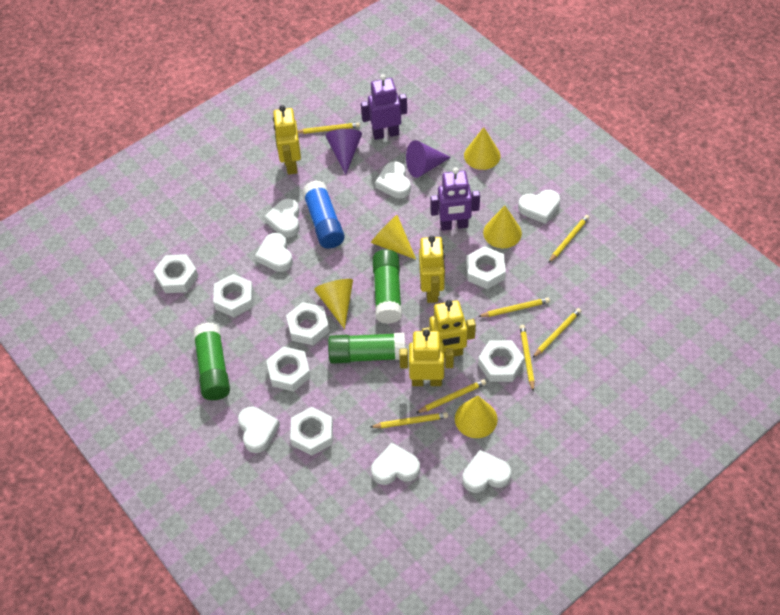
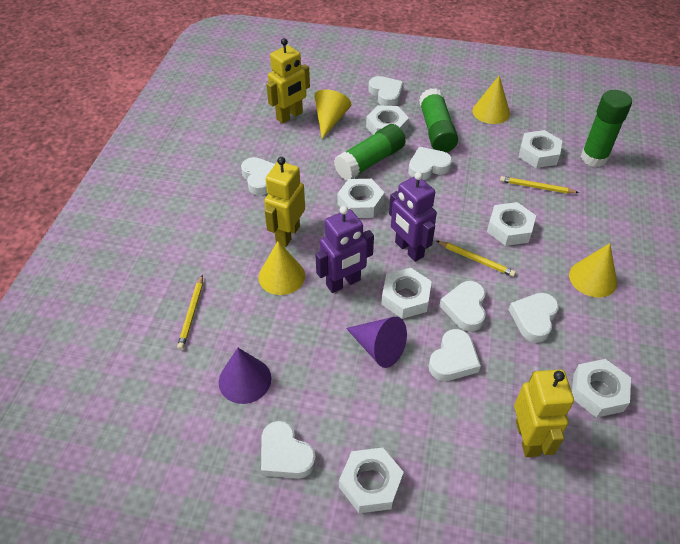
blue glue stick: 1 -> 0
yellow cone: 5 -> 4
yellow pencil: 7 -> 3
yellow robot: 4 -> 3

